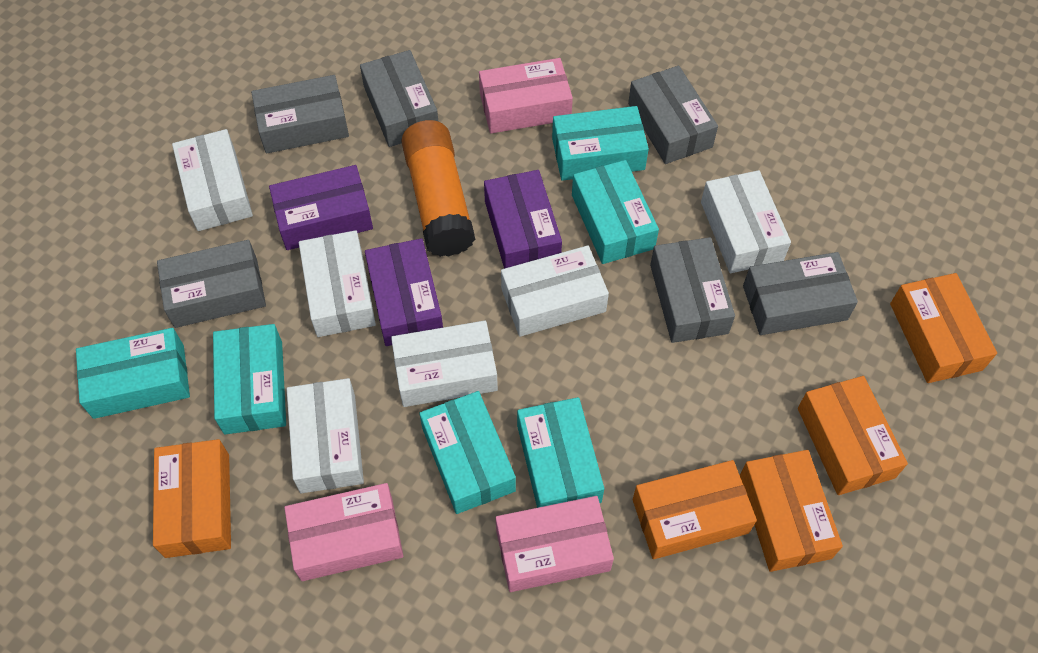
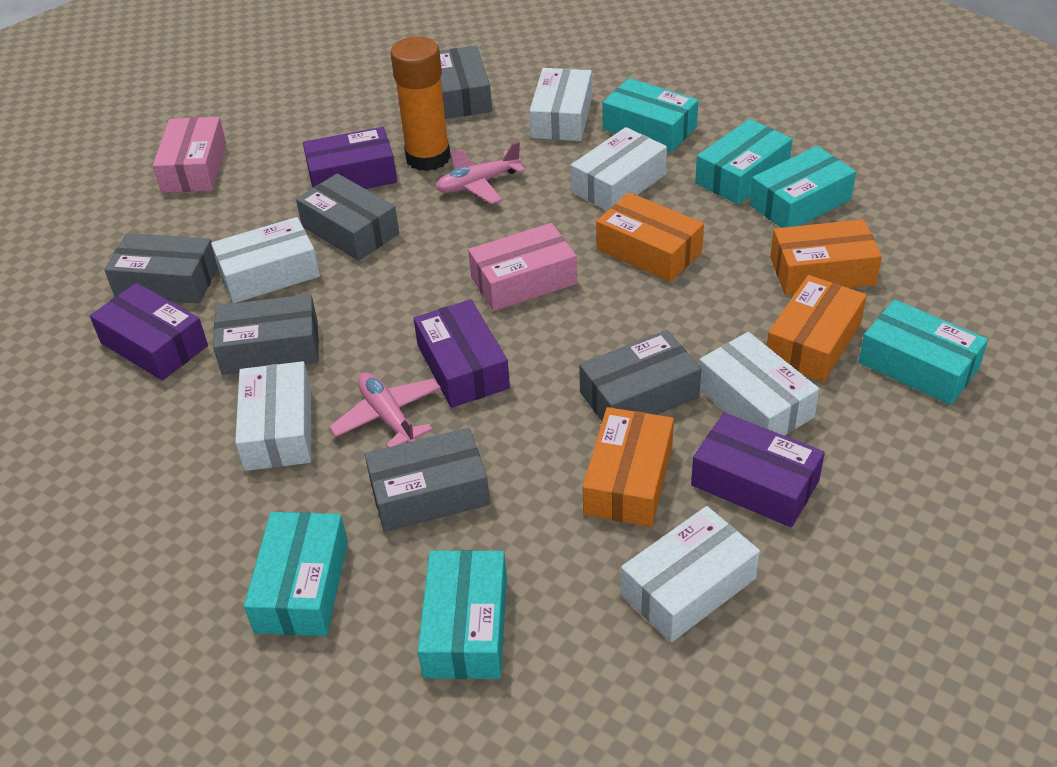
orange box: 5 -> 4
pink box: 3 -> 2
pink plane: 0 -> 2
purple box: 3 -> 4

